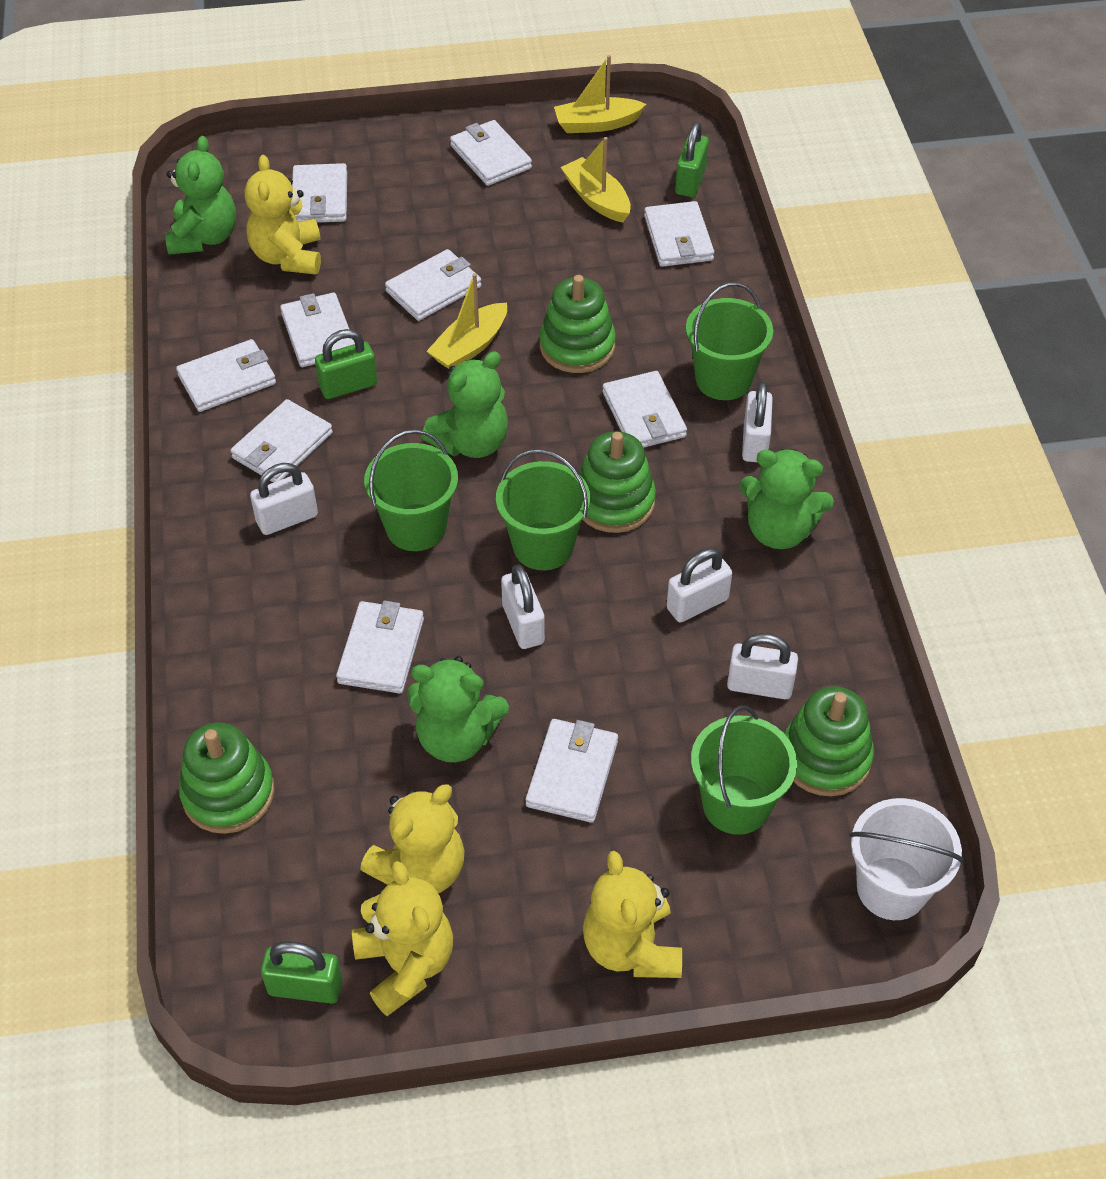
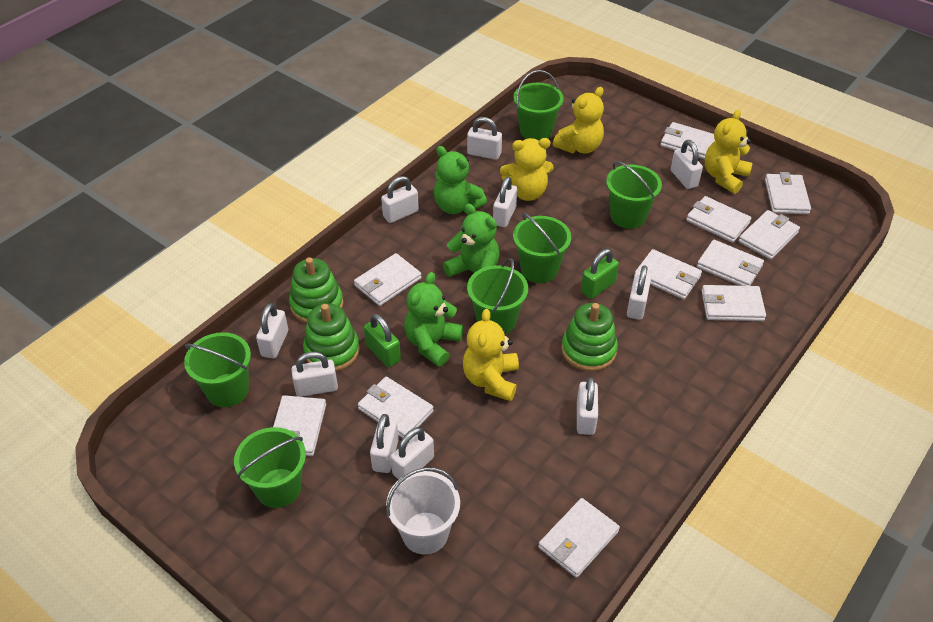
green bucket: 4 -> 6
green padlock: 3 -> 2
green stacking toy: 4 -> 3
green teddy bear: 4 -> 3
white padlock: 5 -> 10
white wallet: 10 -> 11
yellow boat: 3 -> 0

